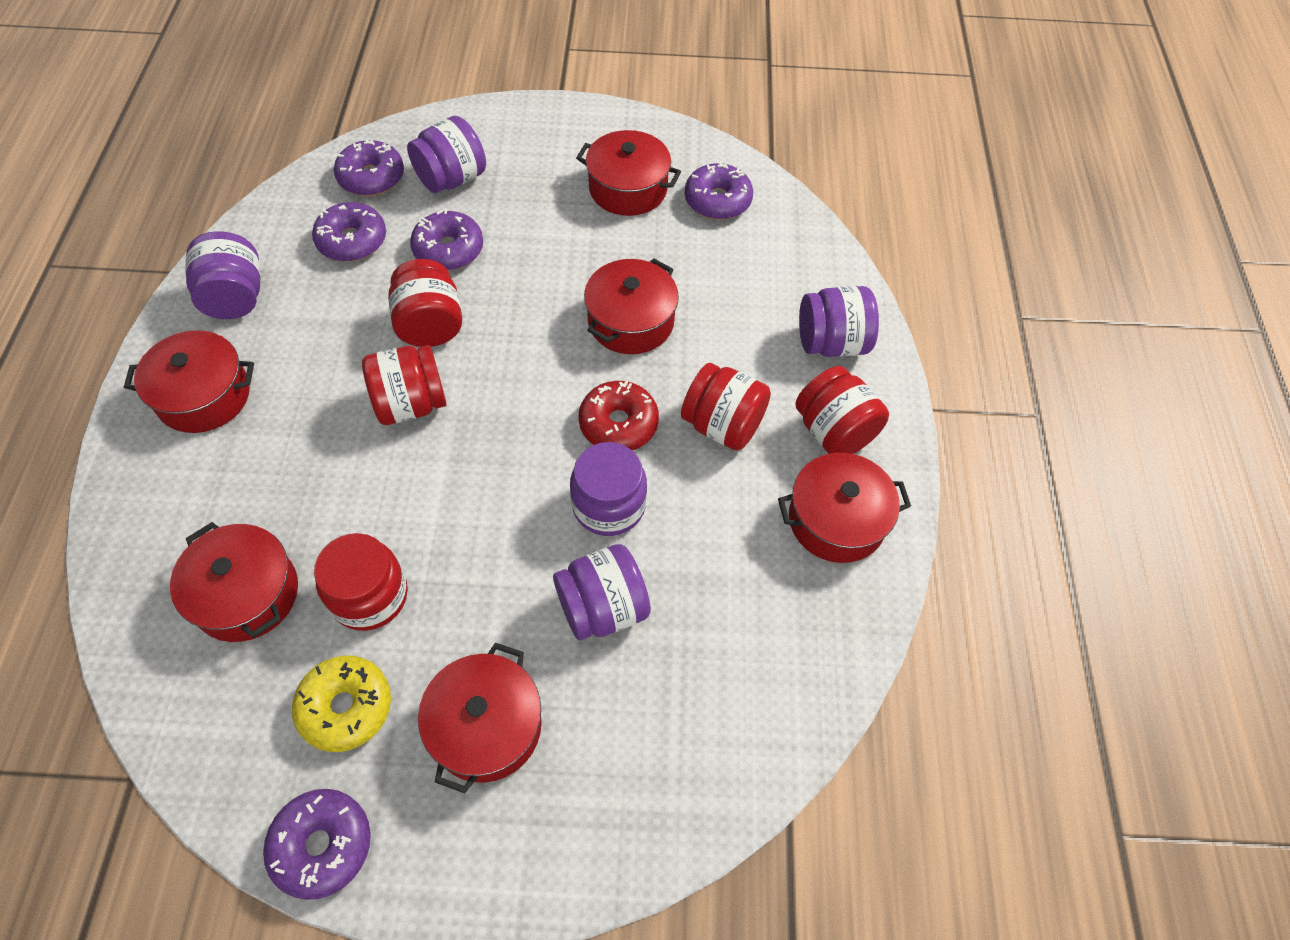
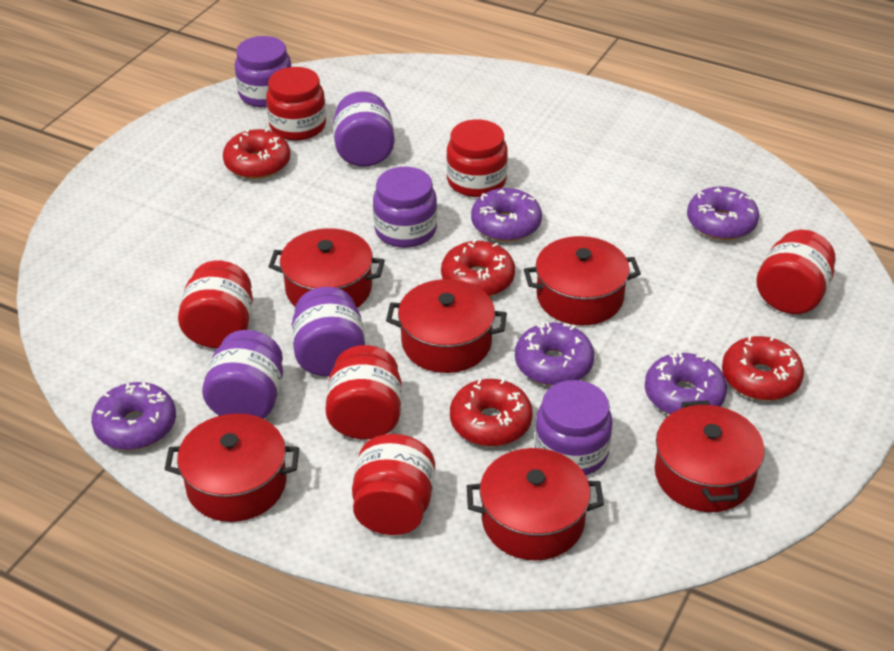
purple jar: 5 -> 6
red donut: 1 -> 4
red jar: 5 -> 6
yellow donut: 1 -> 0

